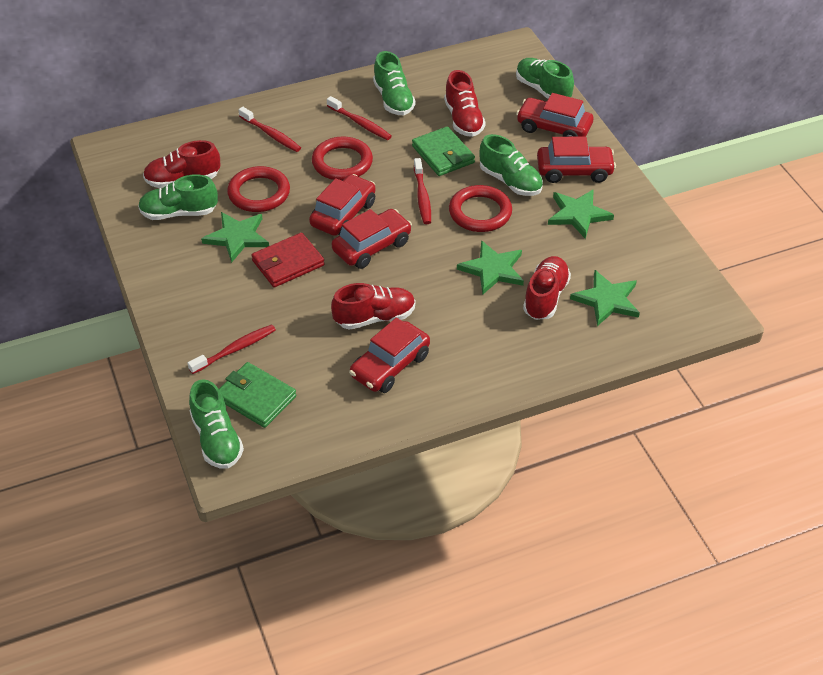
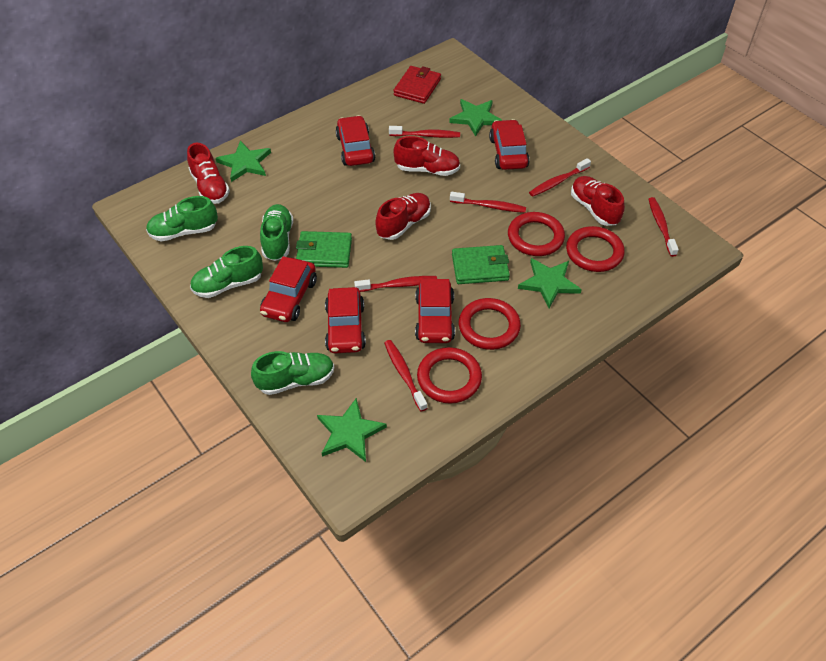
green shoe: 5 -> 4
red ring: 3 -> 4
red toothbrush: 4 -> 6

